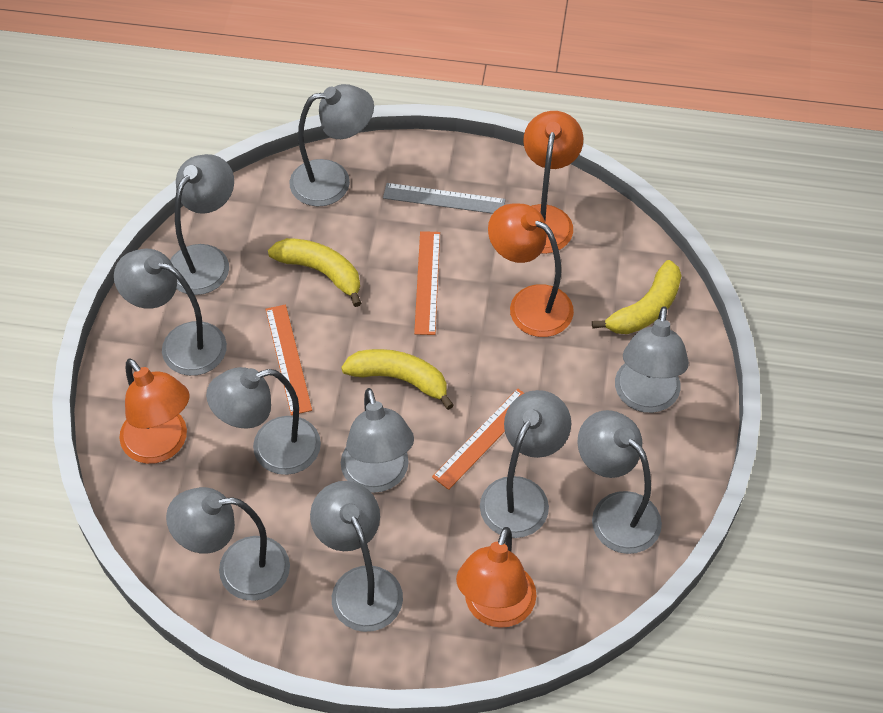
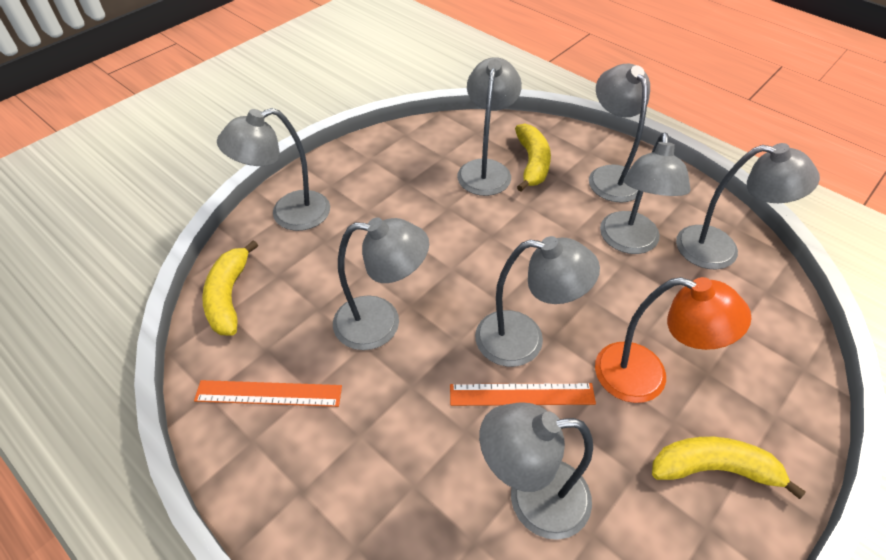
grey lamp: 10 -> 8
grey ruler: 1 -> 0
orange lamp: 4 -> 1
orange ruler: 3 -> 2

